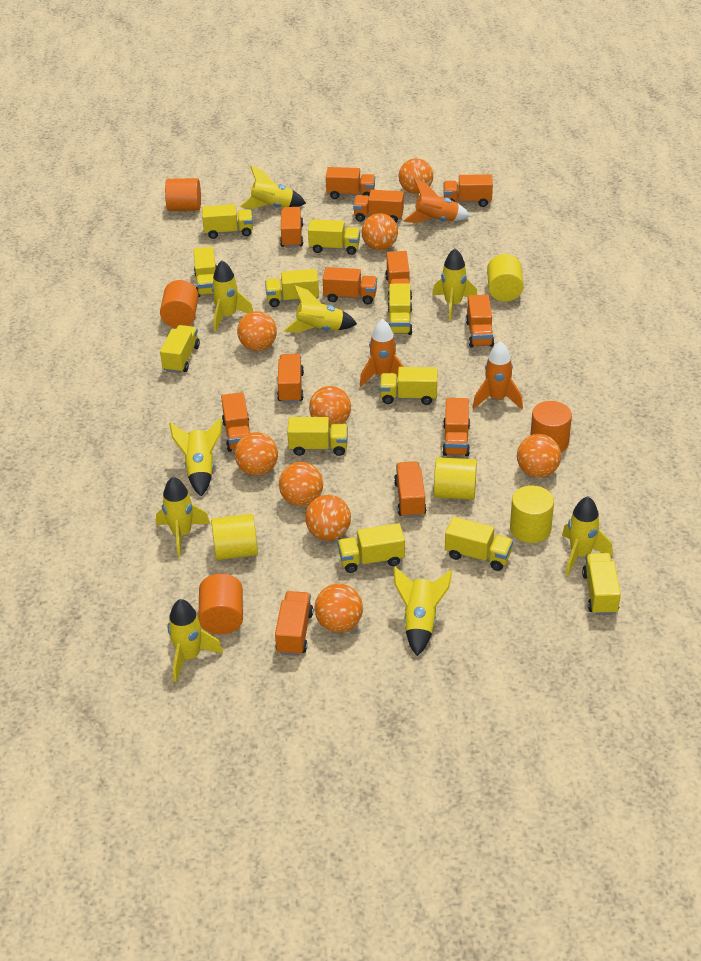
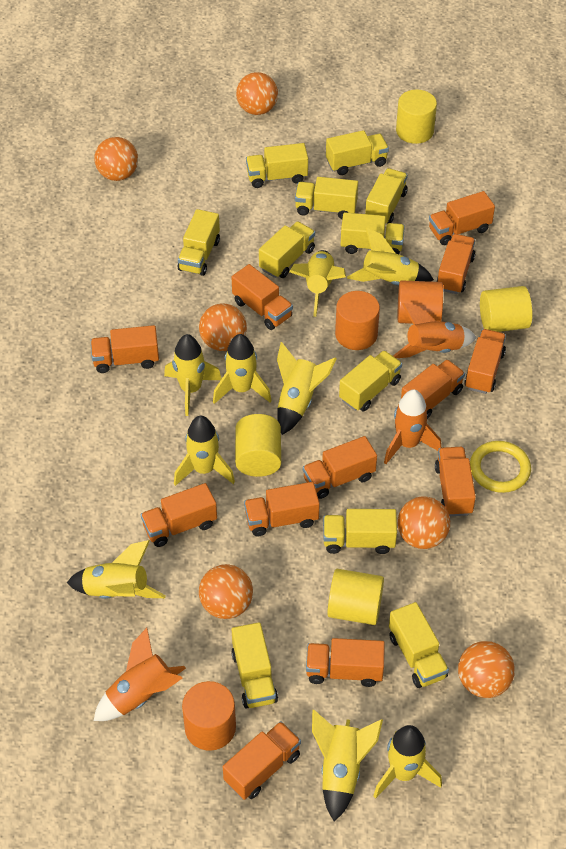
orange ball: 9 -> 6
orange cylinder: 4 -> 3
yellow ring: 0 -> 1

